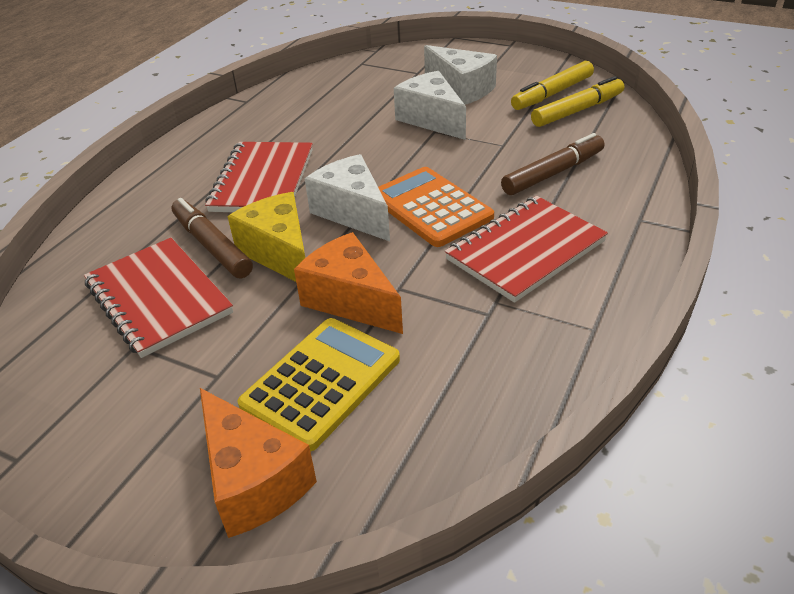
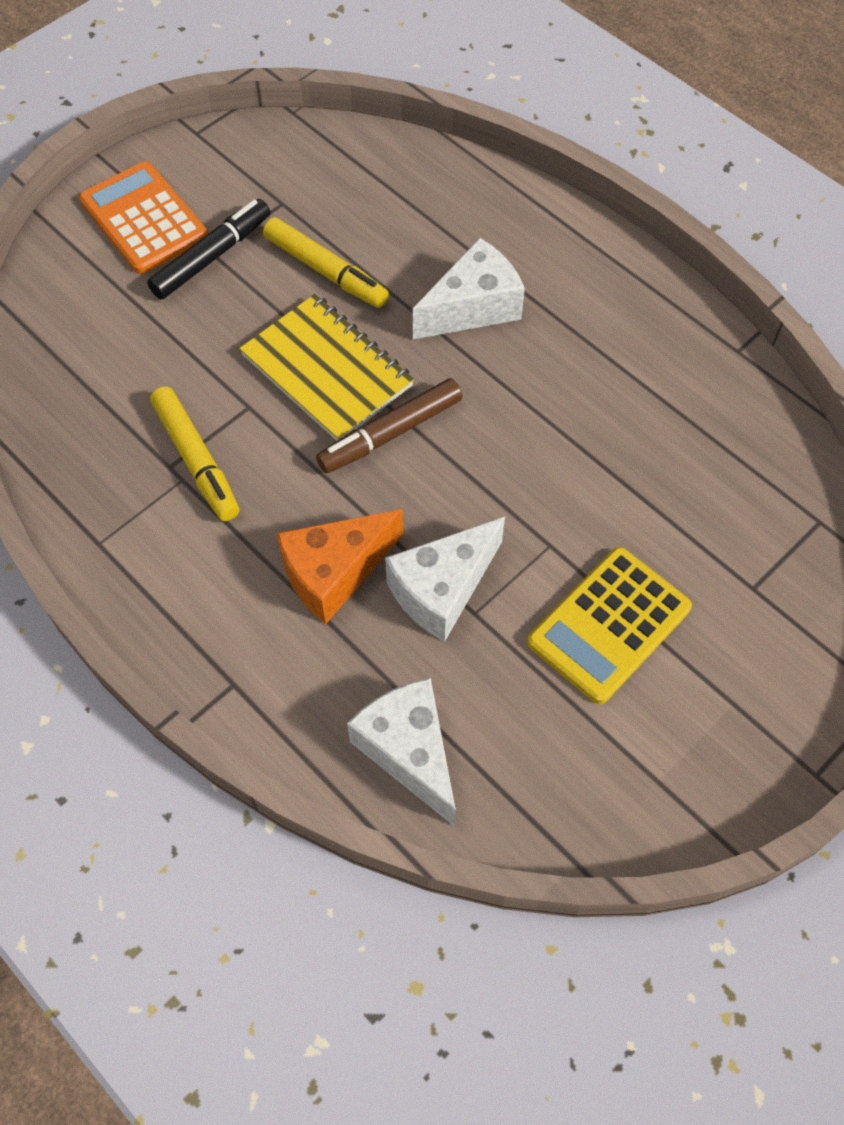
black marker: 0 -> 1
brown marker: 2 -> 1
orange cheese: 2 -> 1
red notebook: 3 -> 0
yellow cheese: 1 -> 0
yellow notebook: 0 -> 1

